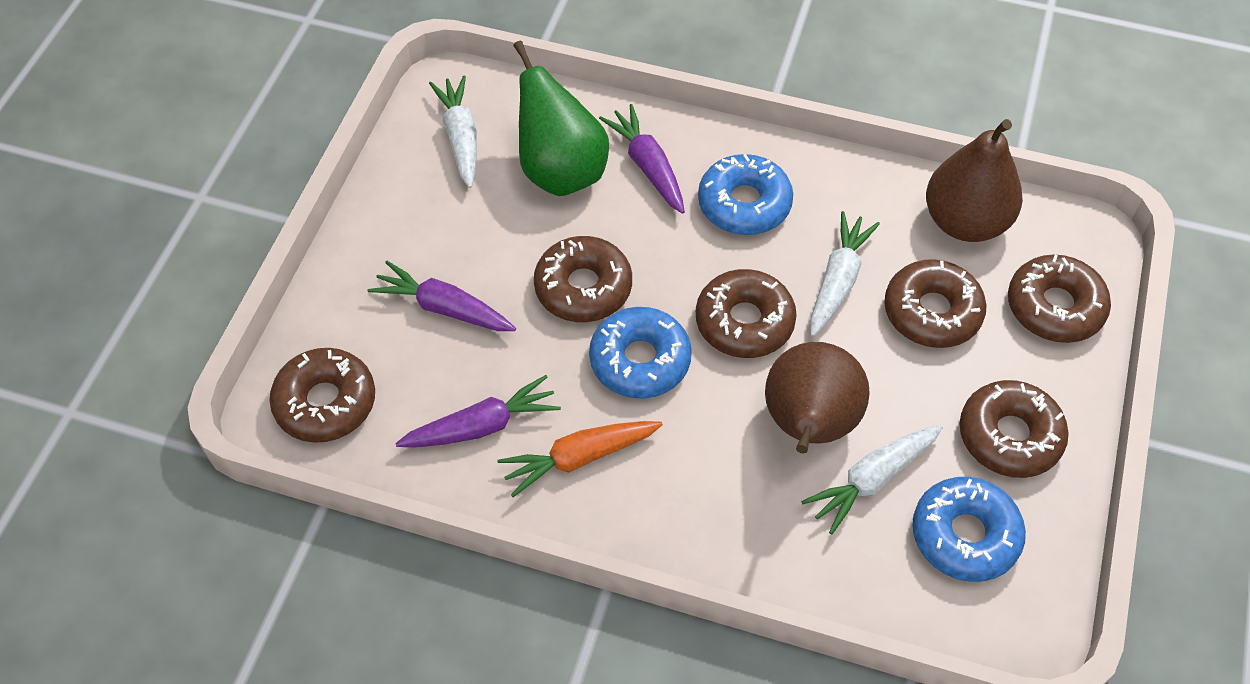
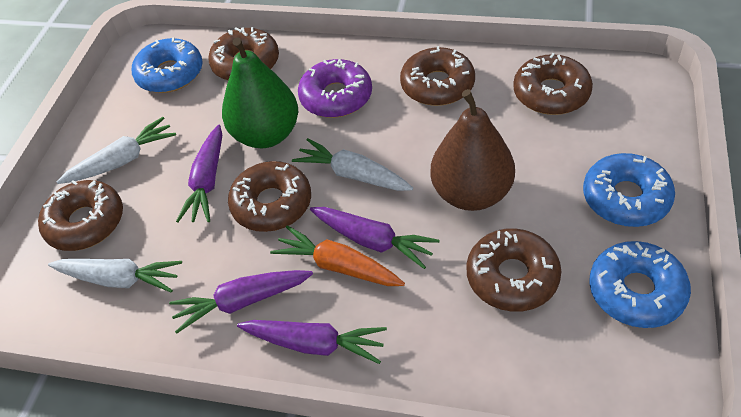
brown pear: 2 -> 1
purple carrot: 3 -> 4
purple donut: 0 -> 1

